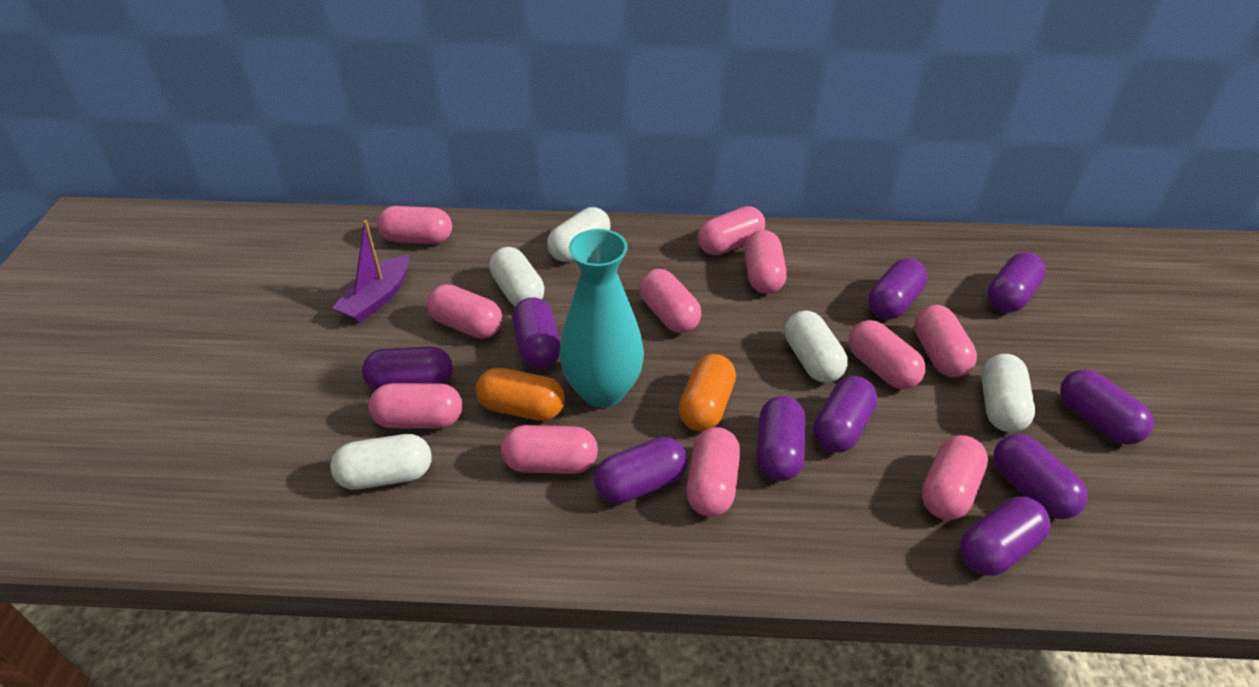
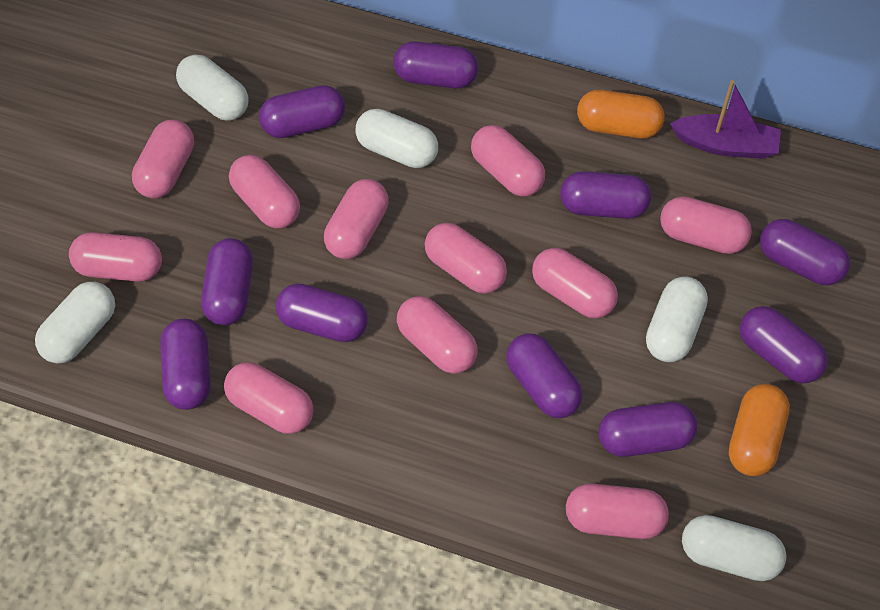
turquoise vase: 1 -> 0

